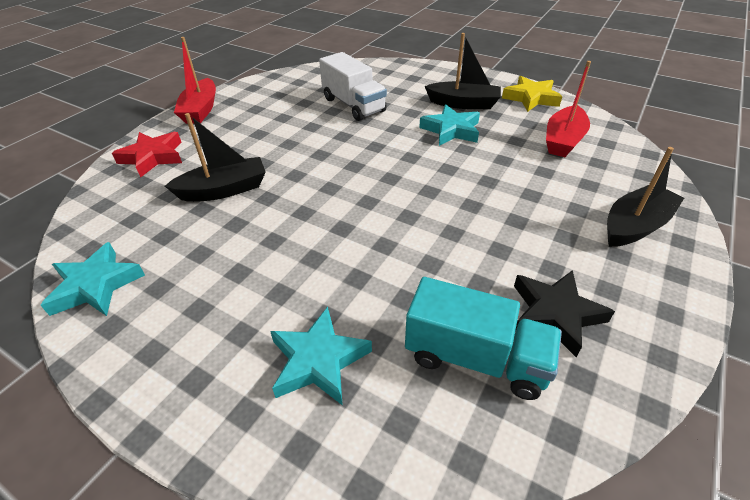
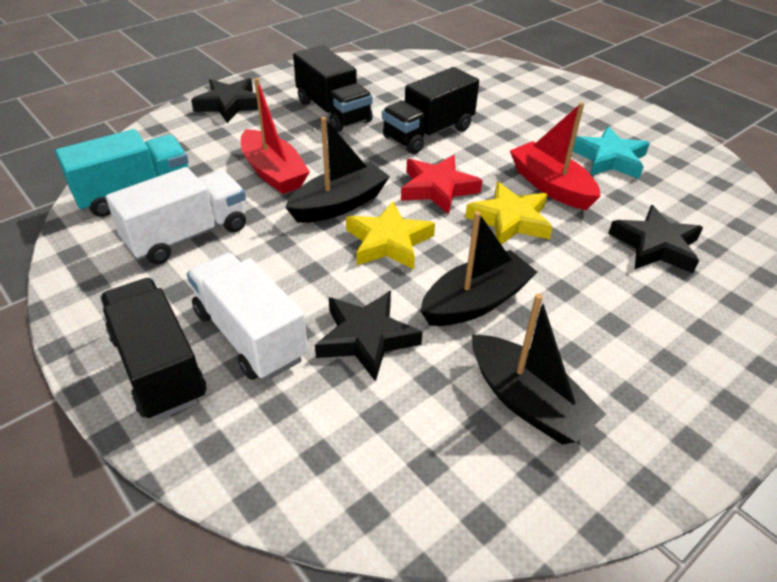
black star: 1 -> 3
black truck: 0 -> 3
turquoise star: 3 -> 1
white truck: 1 -> 2
yellow star: 1 -> 2

